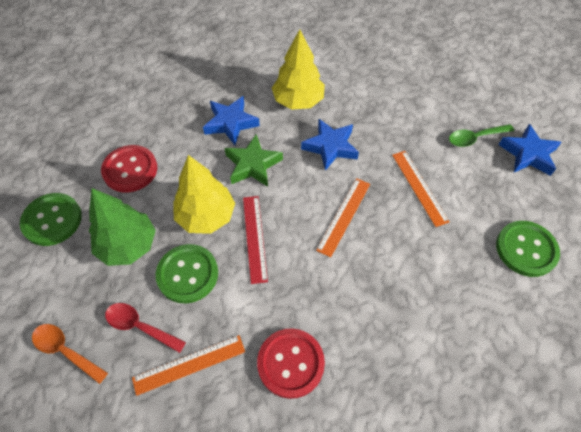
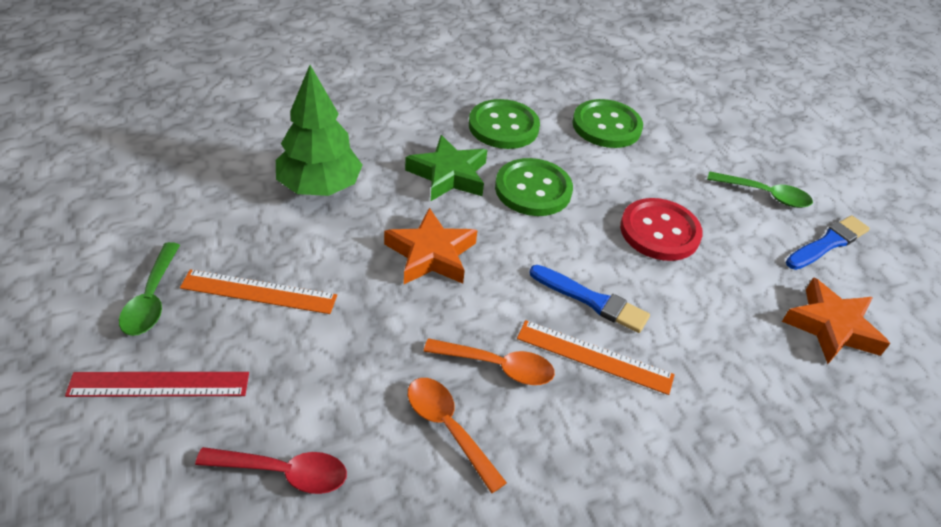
blue brush: 0 -> 2
blue star: 3 -> 0
green spoon: 1 -> 2
orange ruler: 3 -> 2
orange spoon: 1 -> 2
orange star: 0 -> 2
red button: 2 -> 1
yellow tree: 2 -> 0

